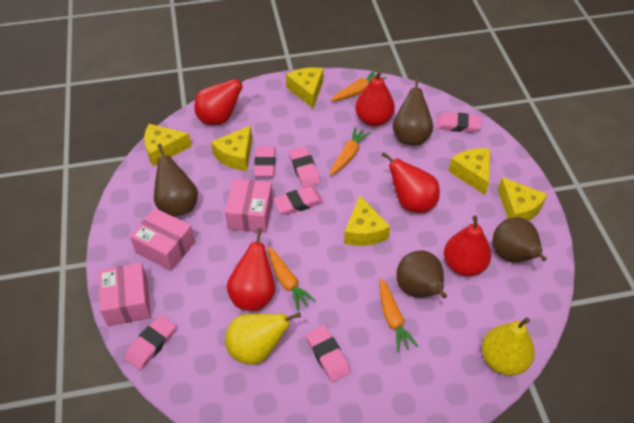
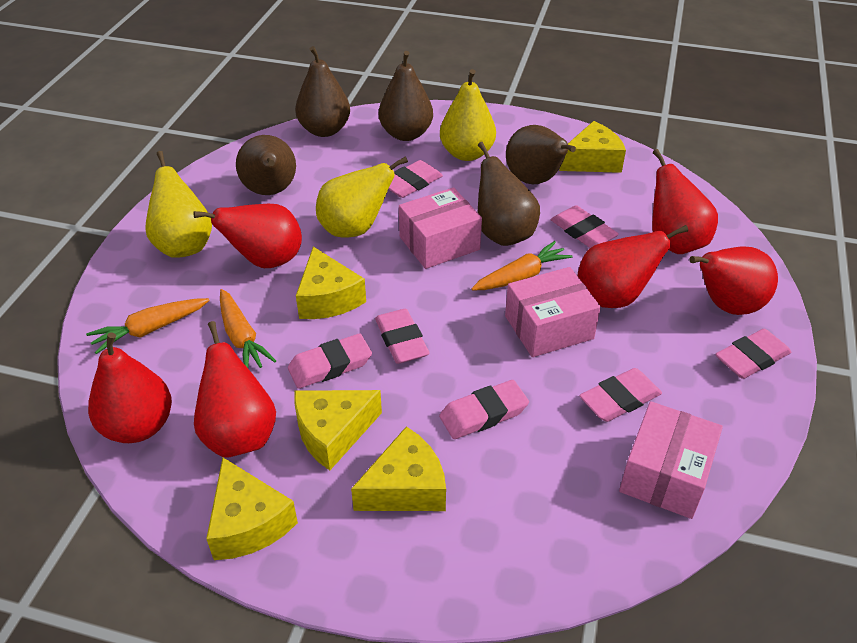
brown pear: 4 -> 5
orange carrot: 4 -> 3
pink eraser: 6 -> 7
red pear: 5 -> 6
yellow cheese: 6 -> 5
yellow pear: 2 -> 3

